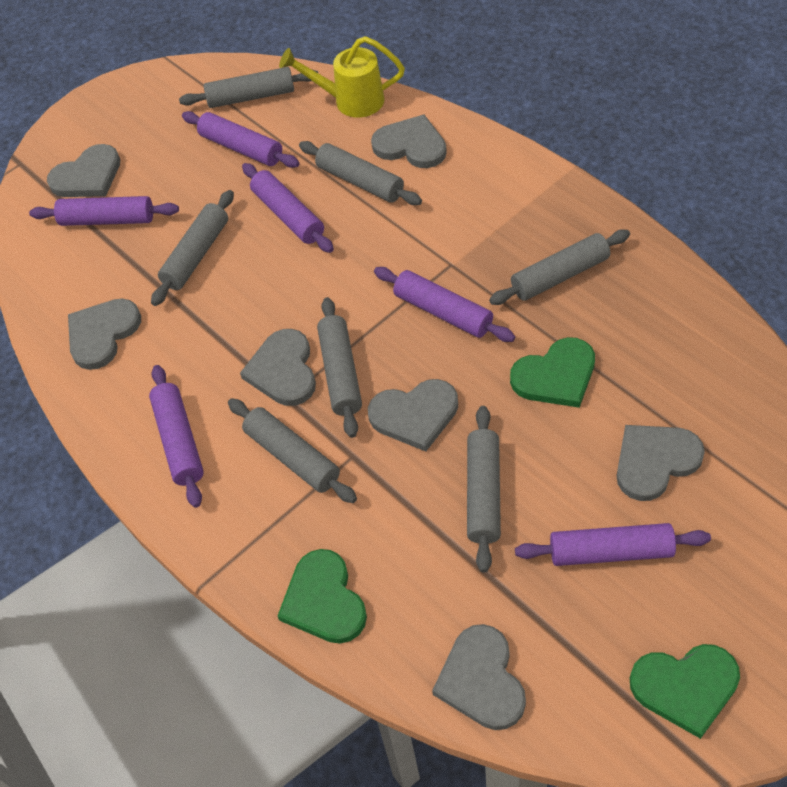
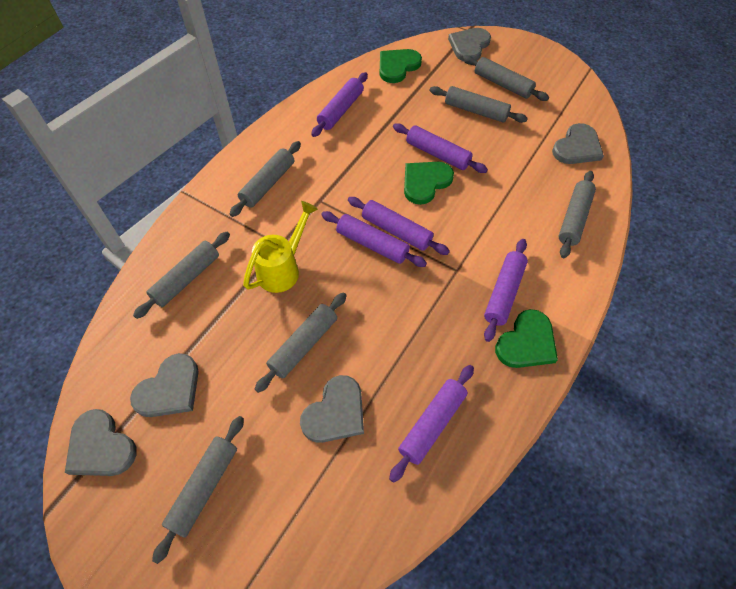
grey heart: 7 -> 5

